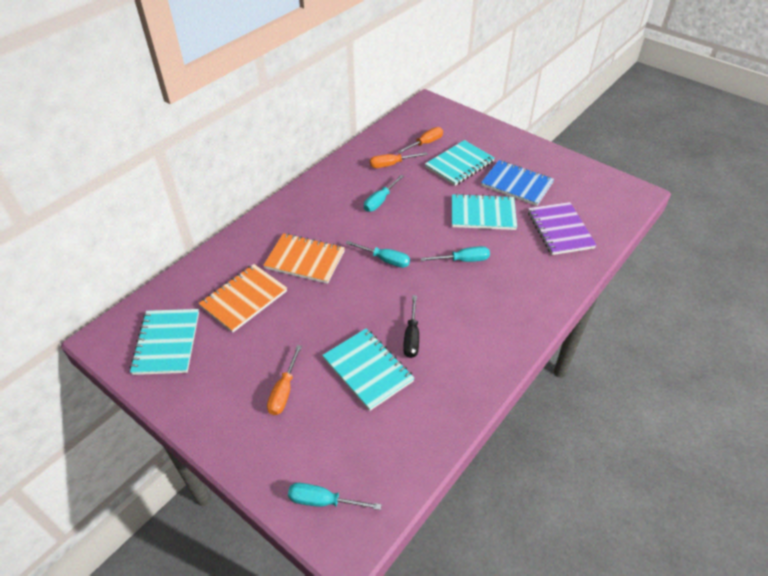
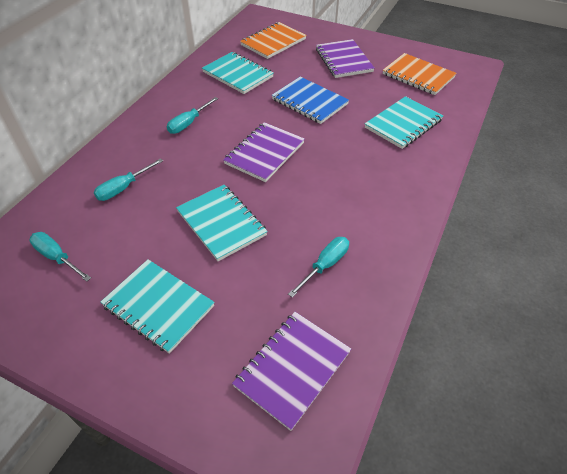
black screwdriver: 1 -> 0
orange screwdriver: 3 -> 0
purple notebook: 1 -> 3

